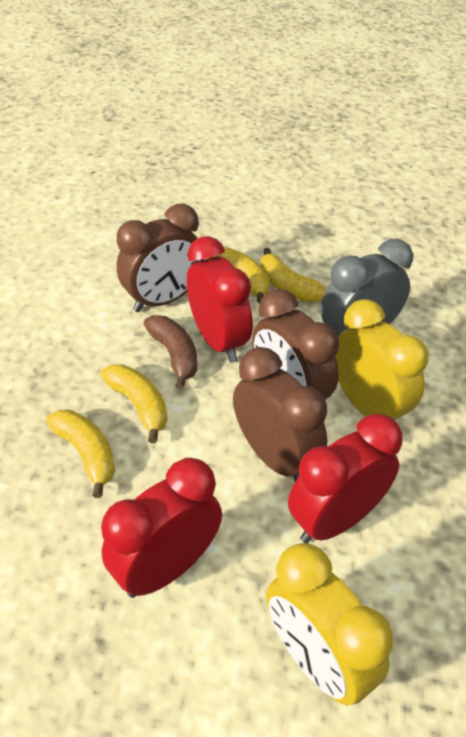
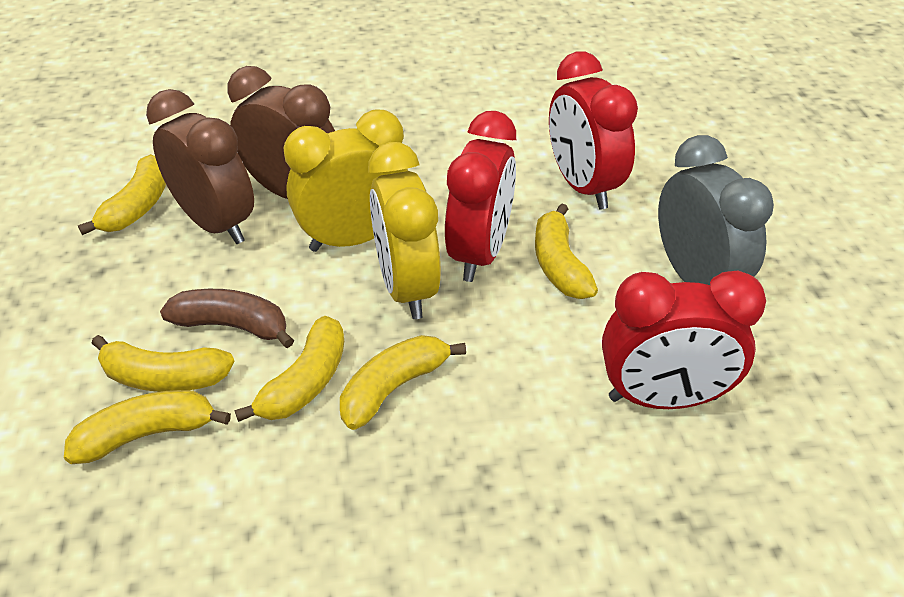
brown clock: 3 -> 2
yellow banana: 4 -> 6

